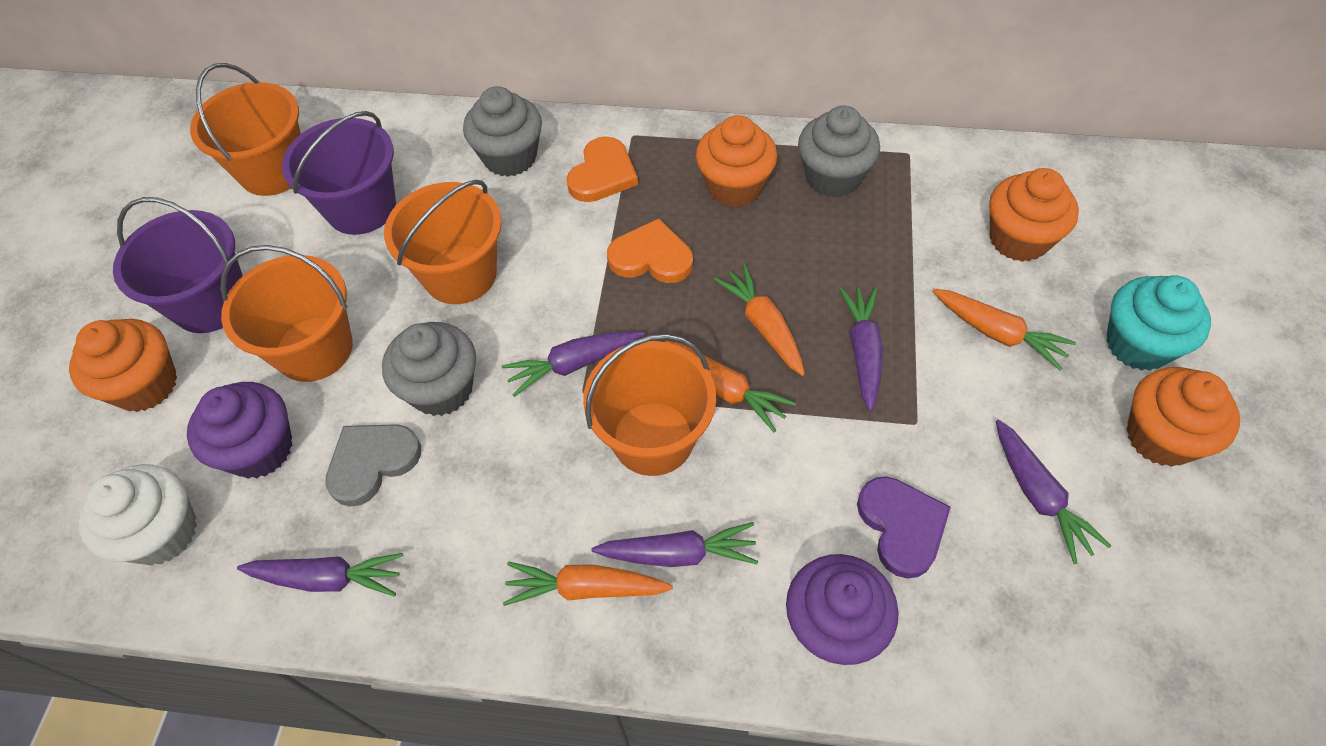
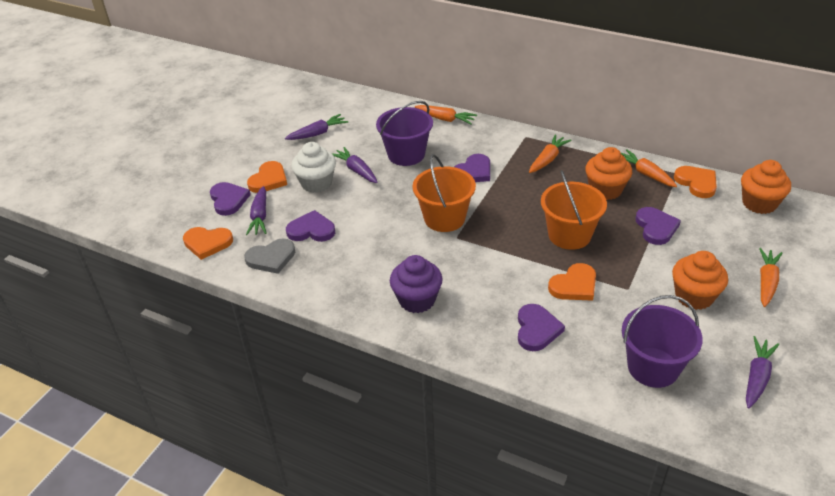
grey cupcake: 3 -> 0
orange bucket: 4 -> 2
orange cupcake: 4 -> 3
orange heart: 2 -> 4
purple carrot: 5 -> 4
purple cupcake: 2 -> 1
purple heart: 1 -> 5
turquoise cupcake: 1 -> 0

